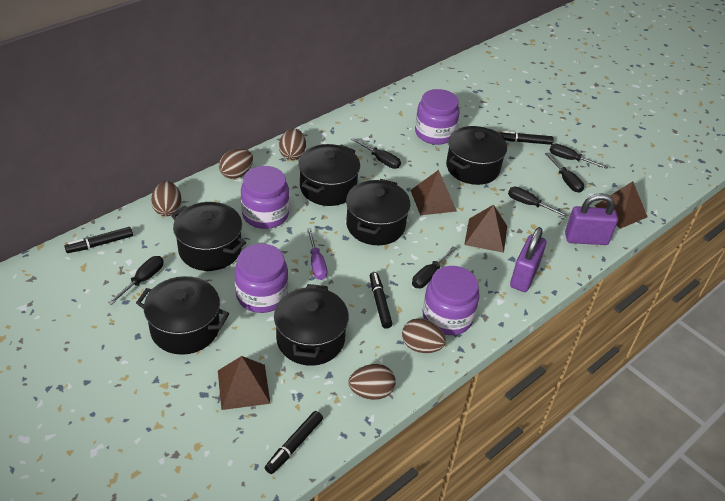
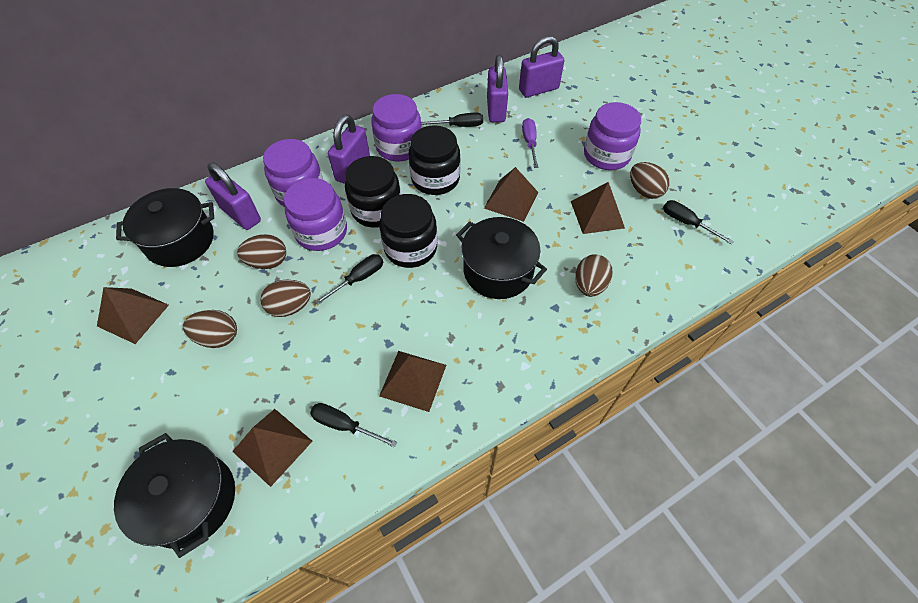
black jar: 0 -> 3
black marker: 4 -> 0
black pot: 6 -> 3
black screwdriver: 6 -> 4
brown pyramid: 4 -> 5
purple padlock: 2 -> 4

